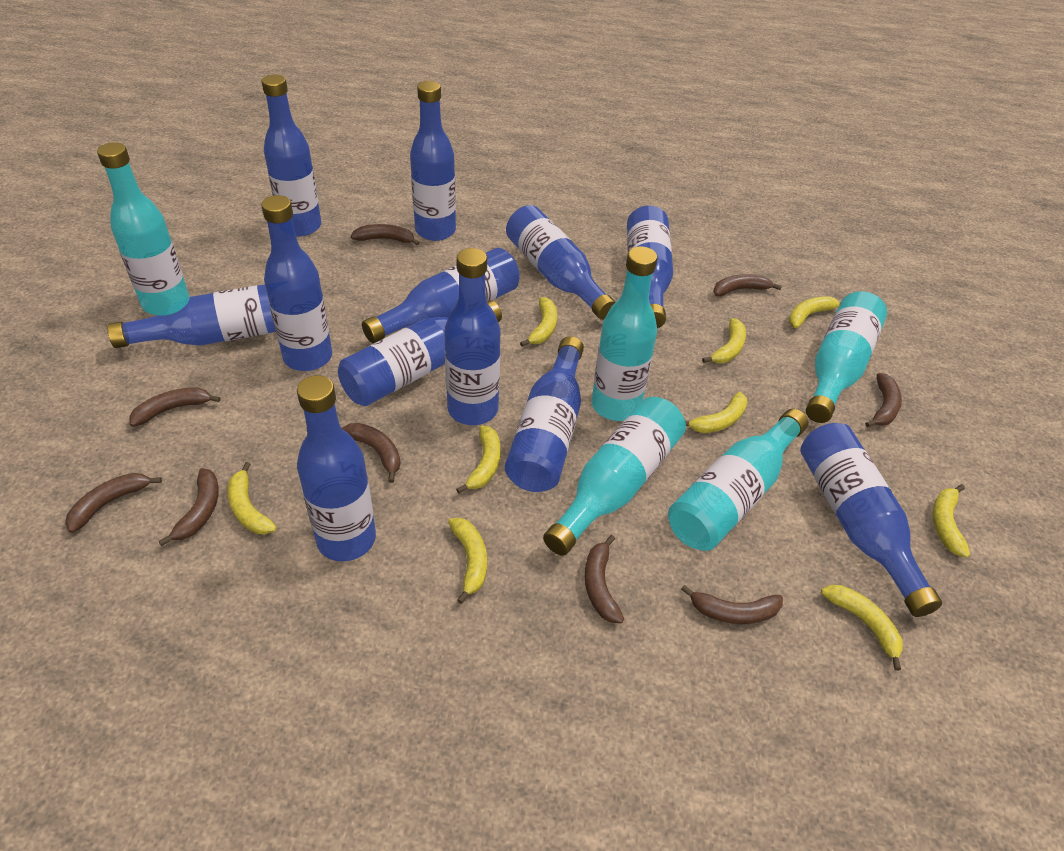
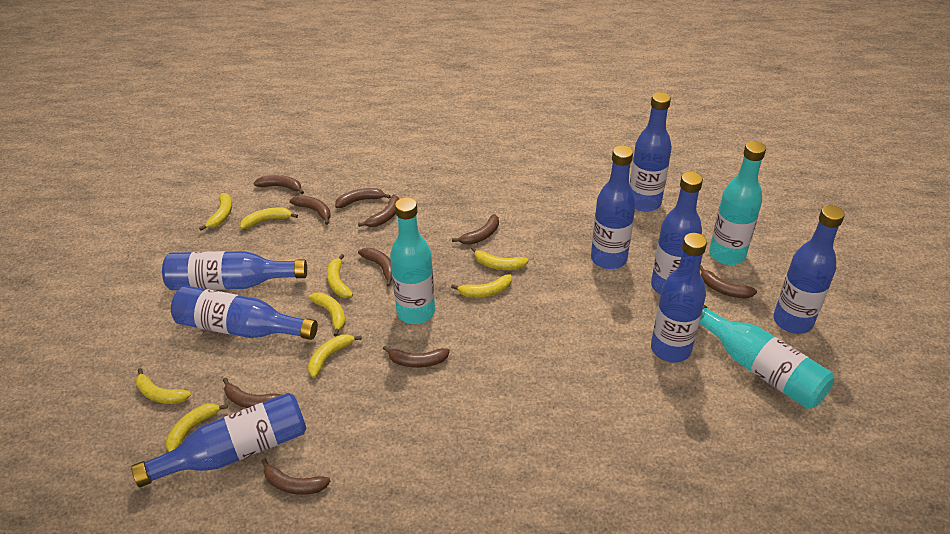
blue bottle: 12 -> 8
brown banana: 9 -> 10
turquoise bottle: 5 -> 3

